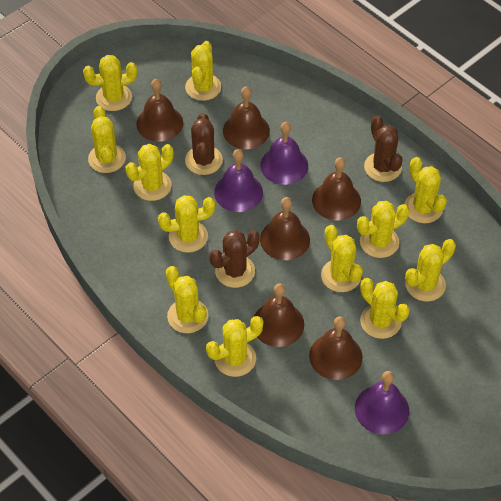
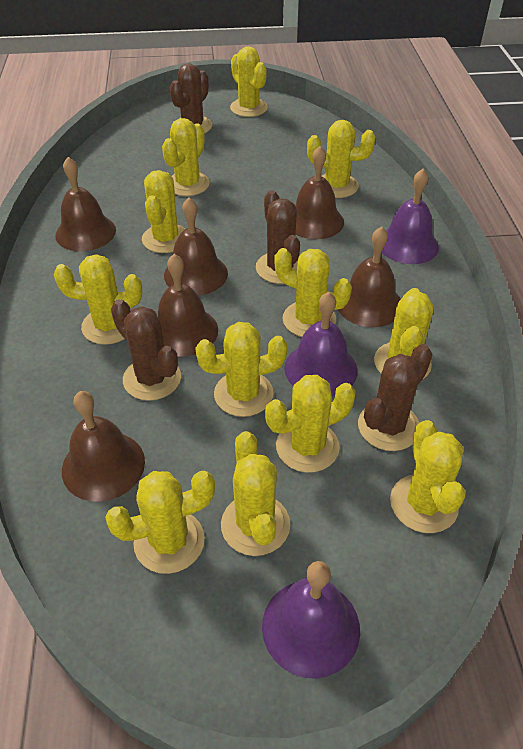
brown cactus: 3 -> 4

